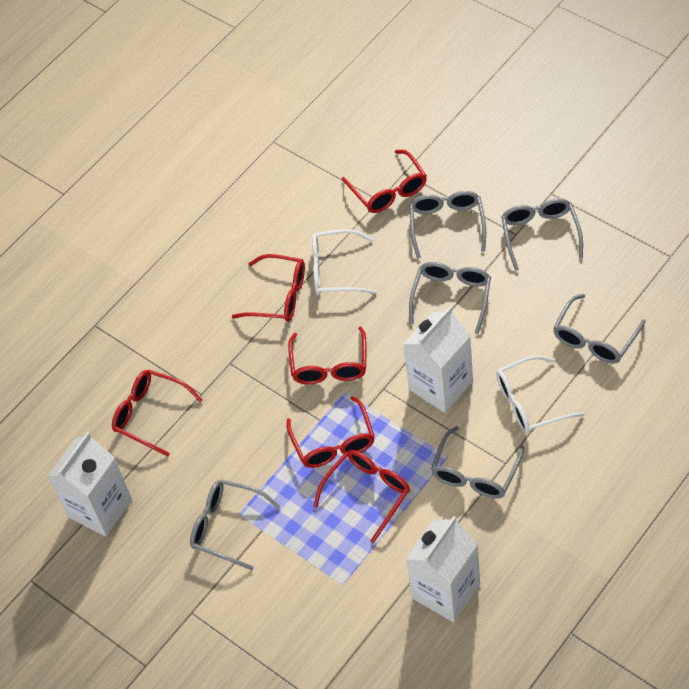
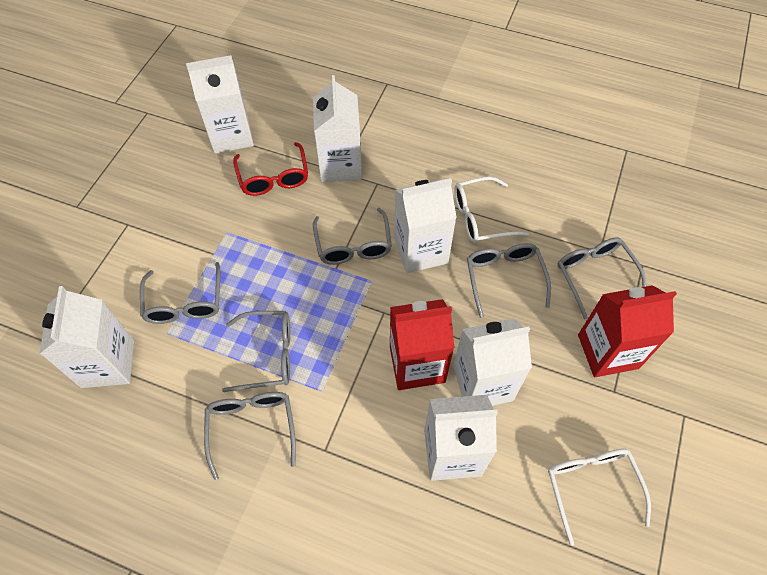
red carton: 0 -> 2
red glasses: 6 -> 1
white carton: 3 -> 6

